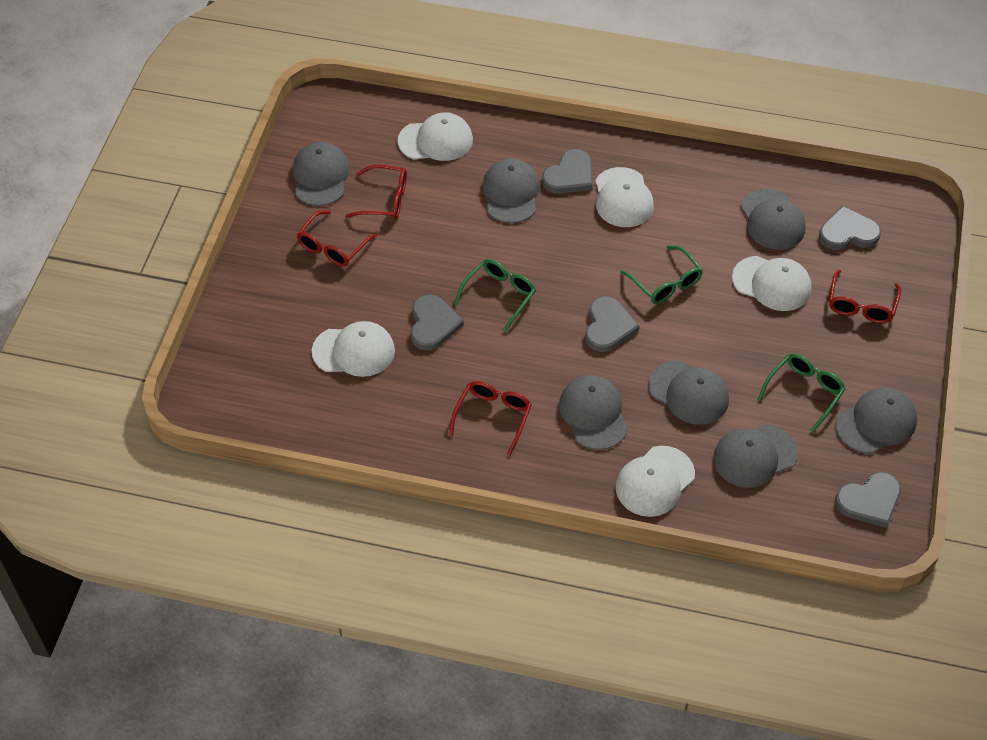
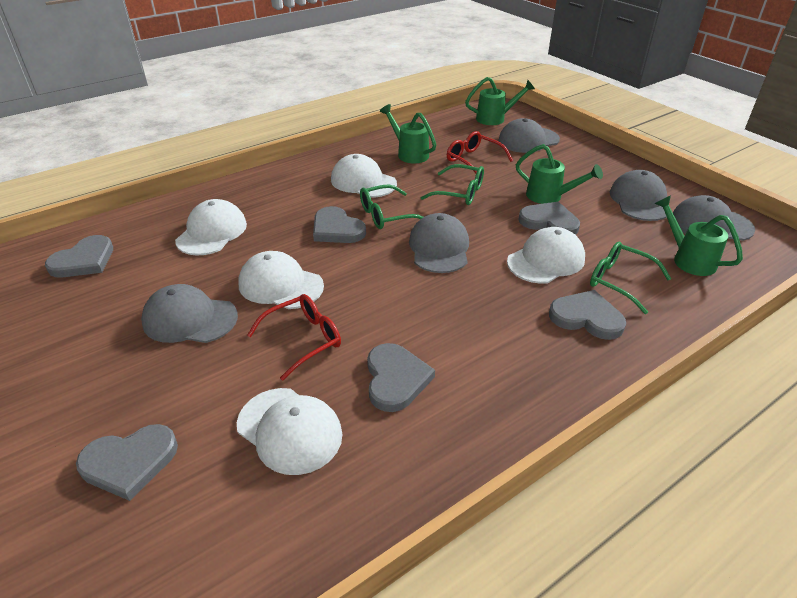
green watering can: 0 -> 4
grey cap: 7 -> 5
grey heart: 5 -> 6
red glasses: 4 -> 2

